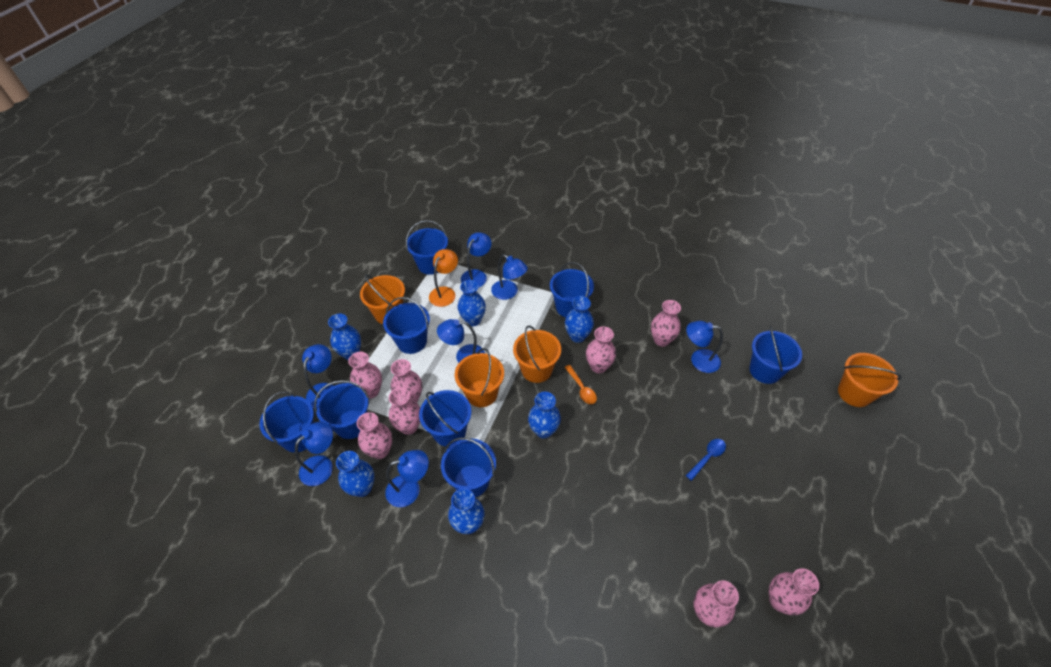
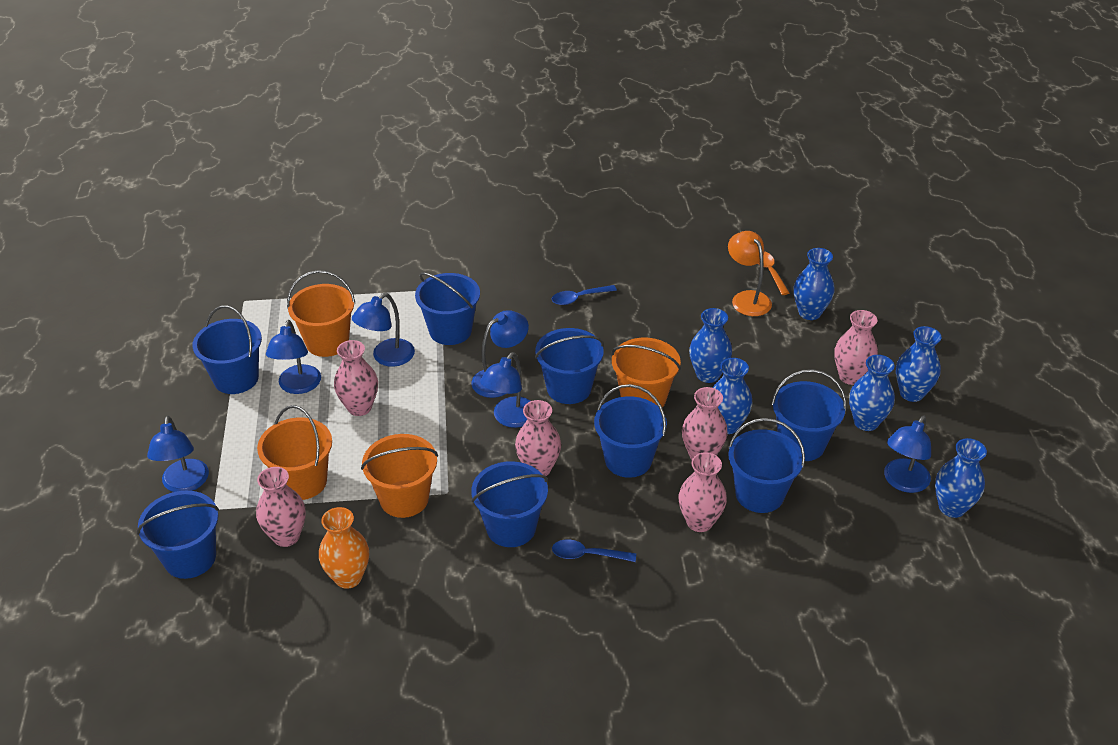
blue lamp: 7 -> 6
blue spoon: 1 -> 2
orange vase: 0 -> 1
pink vase: 8 -> 6

